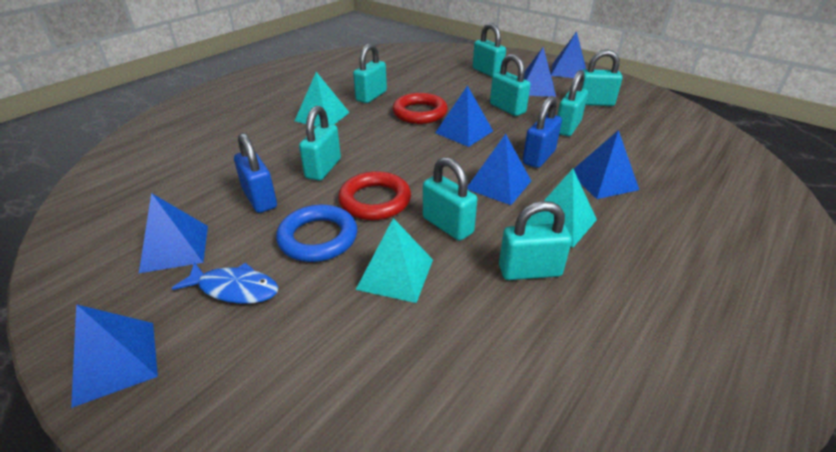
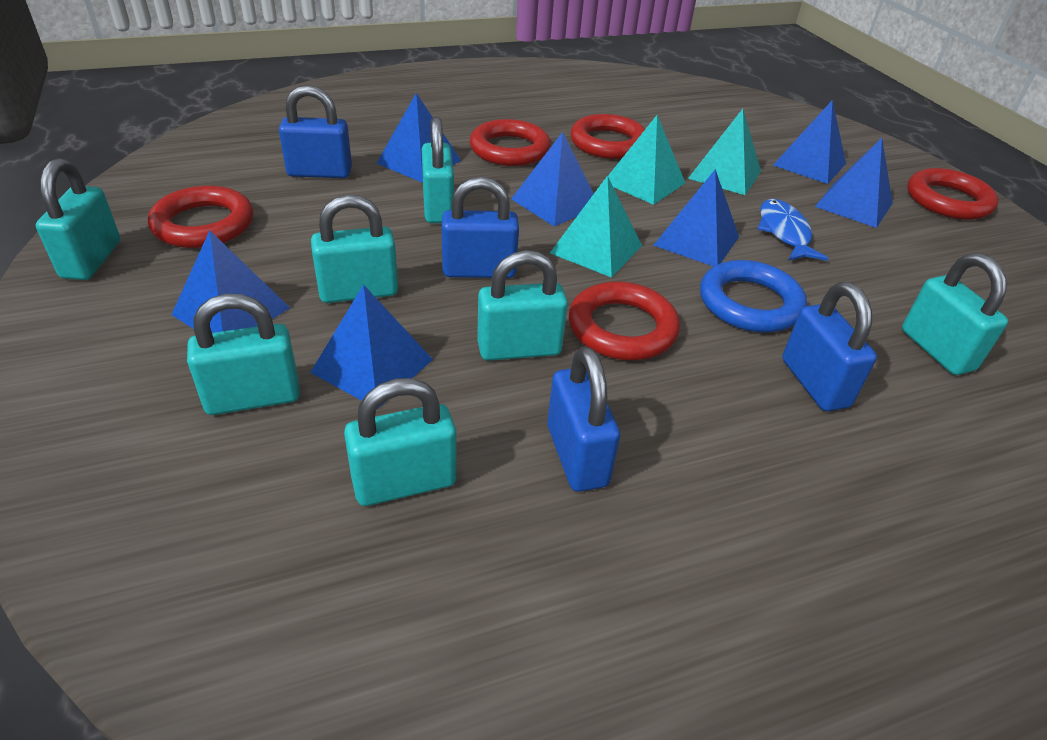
blue padlock: 2 -> 4
red ring: 2 -> 5
turquoise padlock: 8 -> 7

